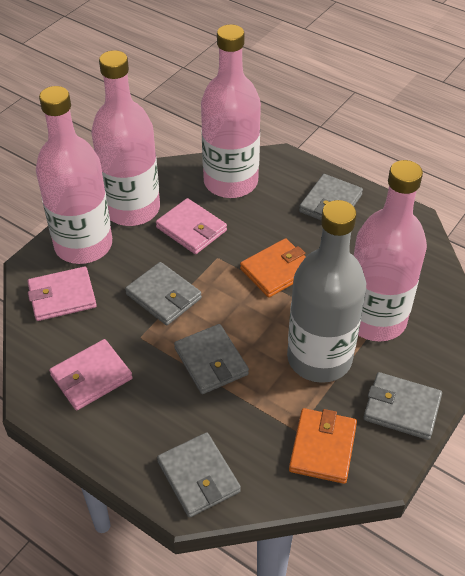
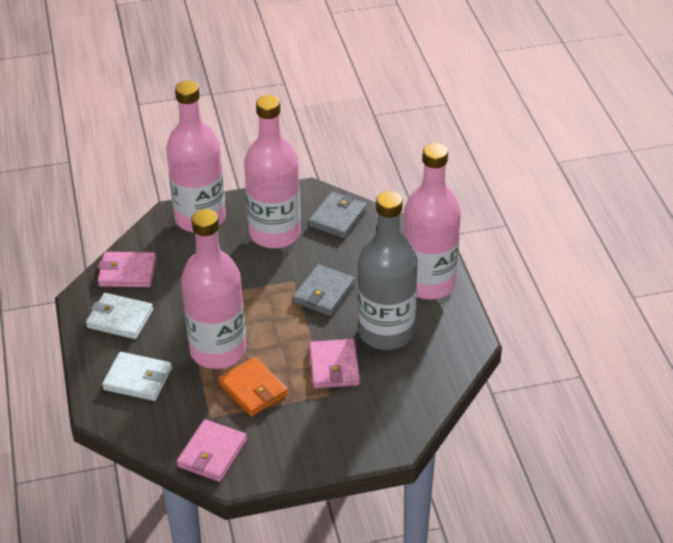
grey wallet: 5 -> 2
orange wallet: 2 -> 1
white wallet: 0 -> 2

